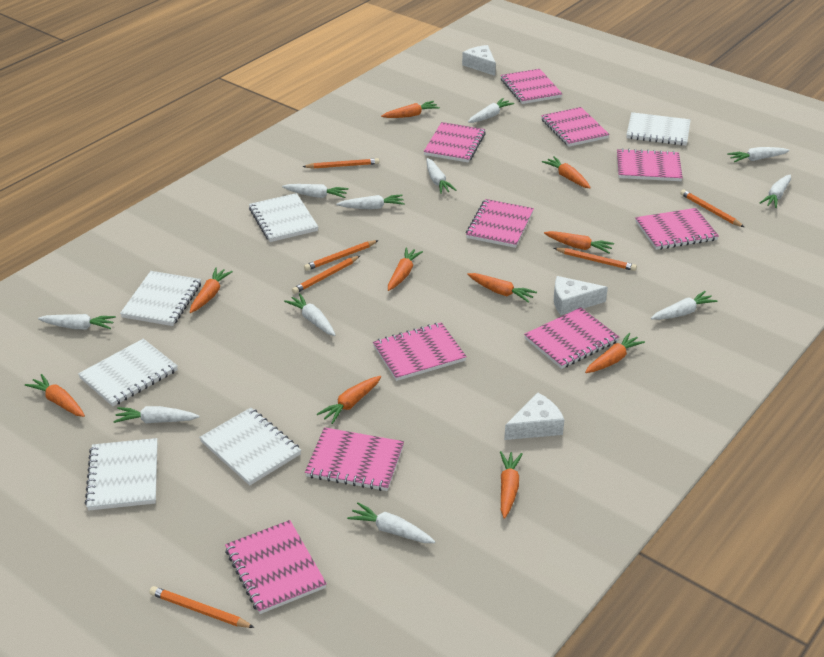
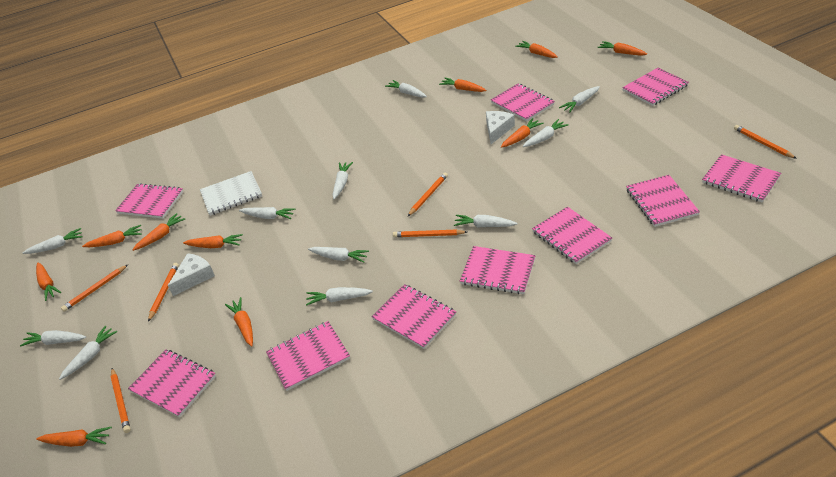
white cheese: 3 -> 2
white notebook: 6 -> 1

